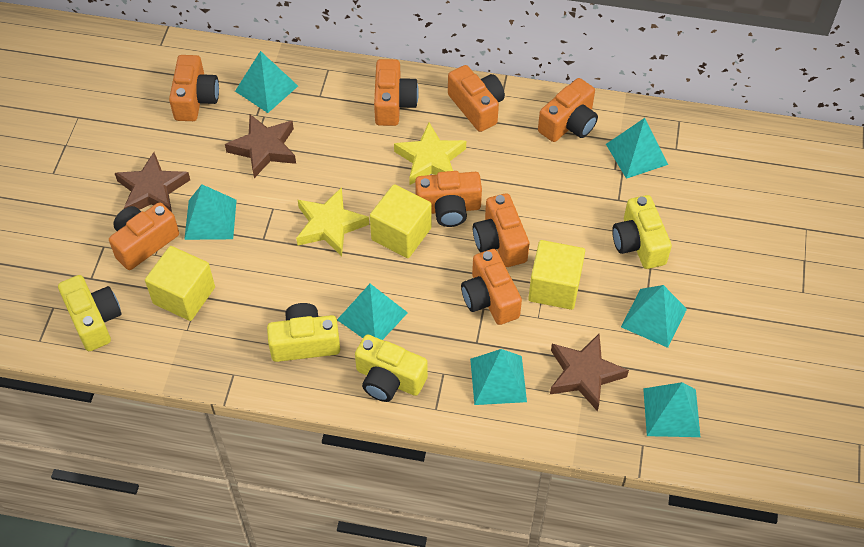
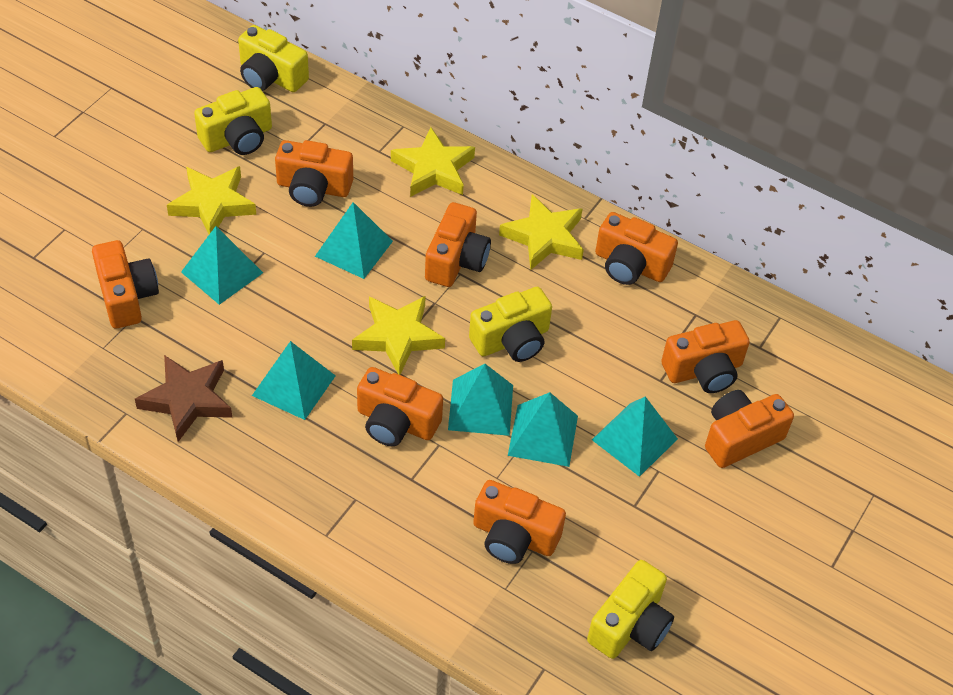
brown star: 3 -> 1
turquoise pyramid: 7 -> 6
yellow cube: 3 -> 0
yellow star: 2 -> 4

